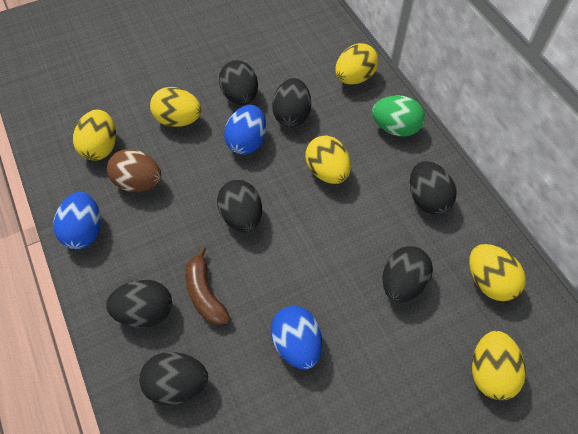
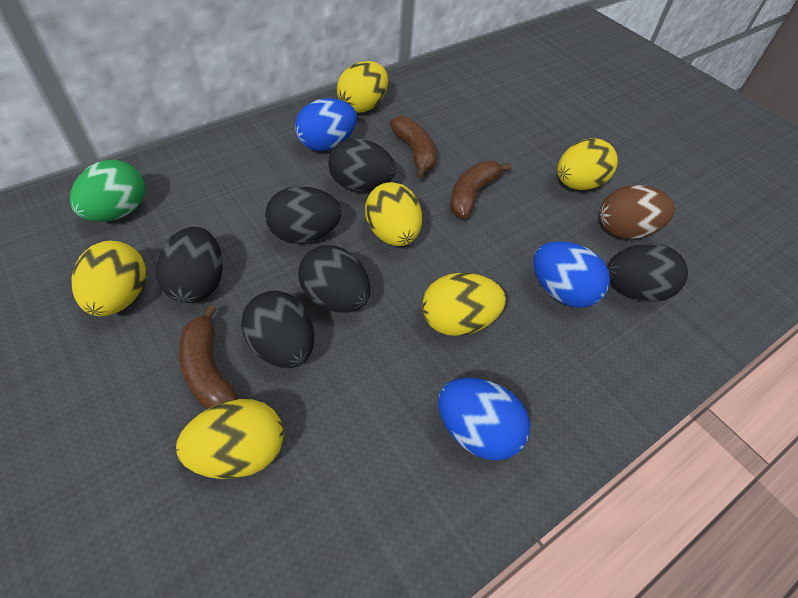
black egg: 7 -> 6
brown banana: 1 -> 3

